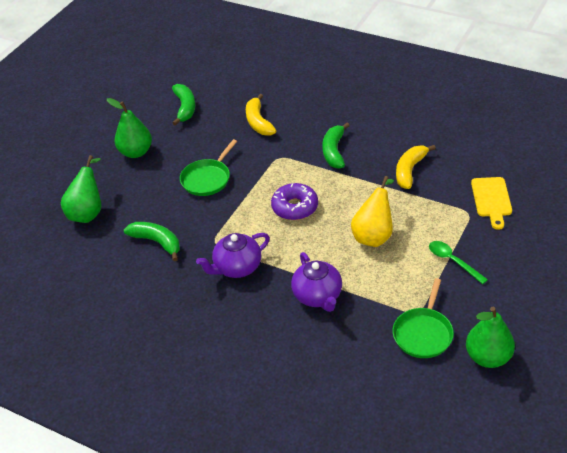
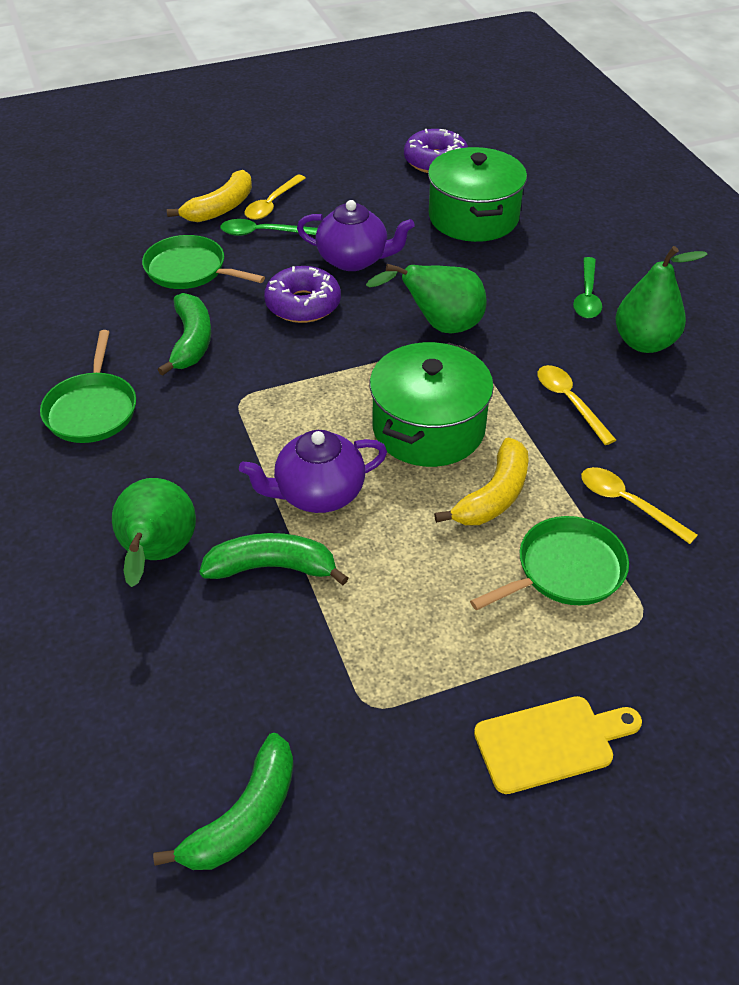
green pan: 2 -> 3
green pot: 0 -> 2
green spoon: 1 -> 2
purple donut: 1 -> 2
yellow pear: 1 -> 0
yellow spoon: 0 -> 3

